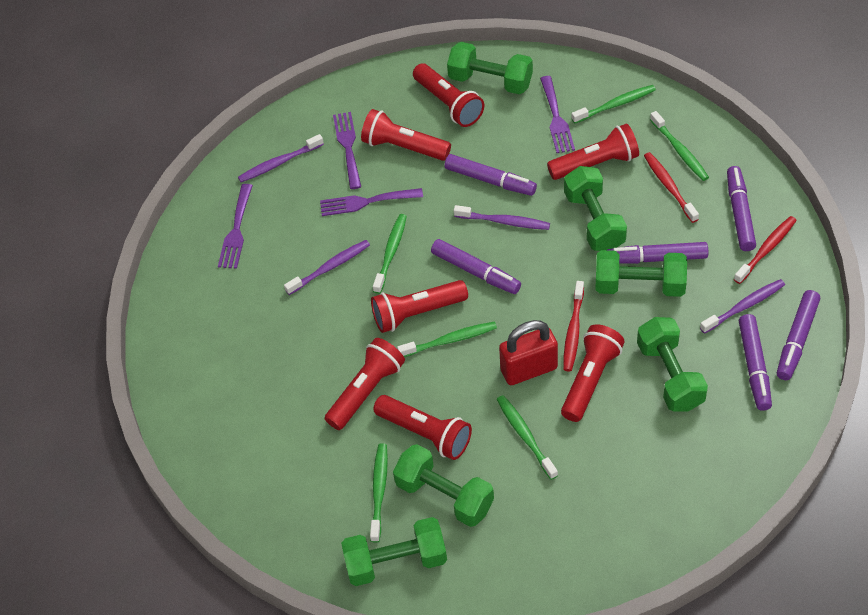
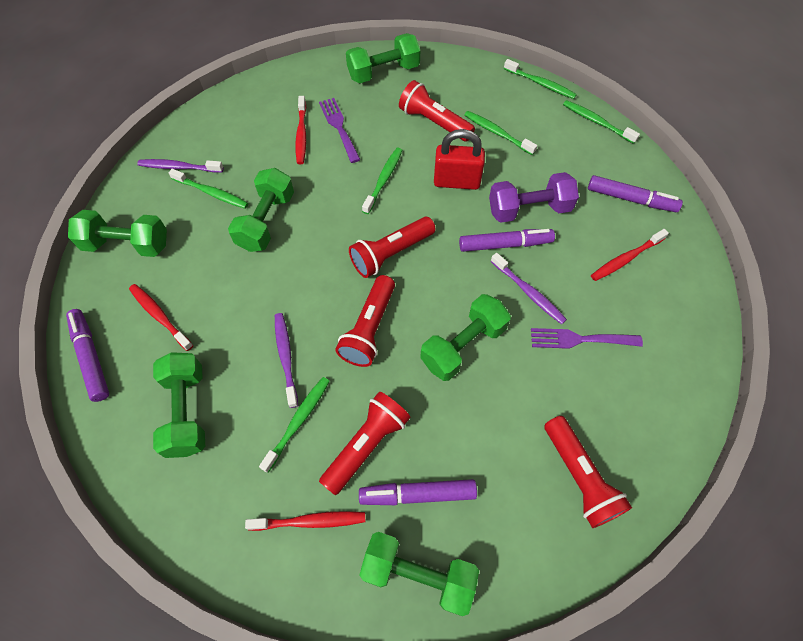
purple dumbbell: 0 -> 1
purple fork: 4 -> 2
purple marker: 6 -> 4
purple toothbrush: 4 -> 3
red flashlight: 7 -> 5
red toothbrush: 3 -> 4

